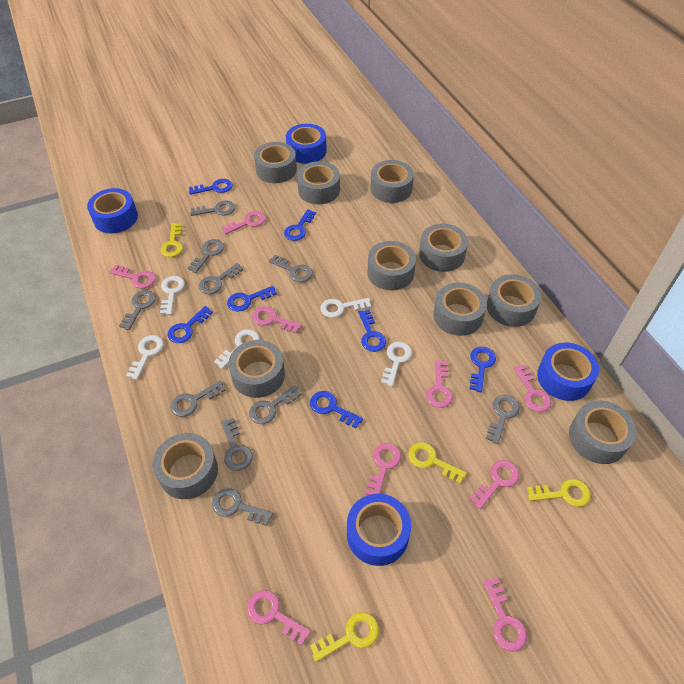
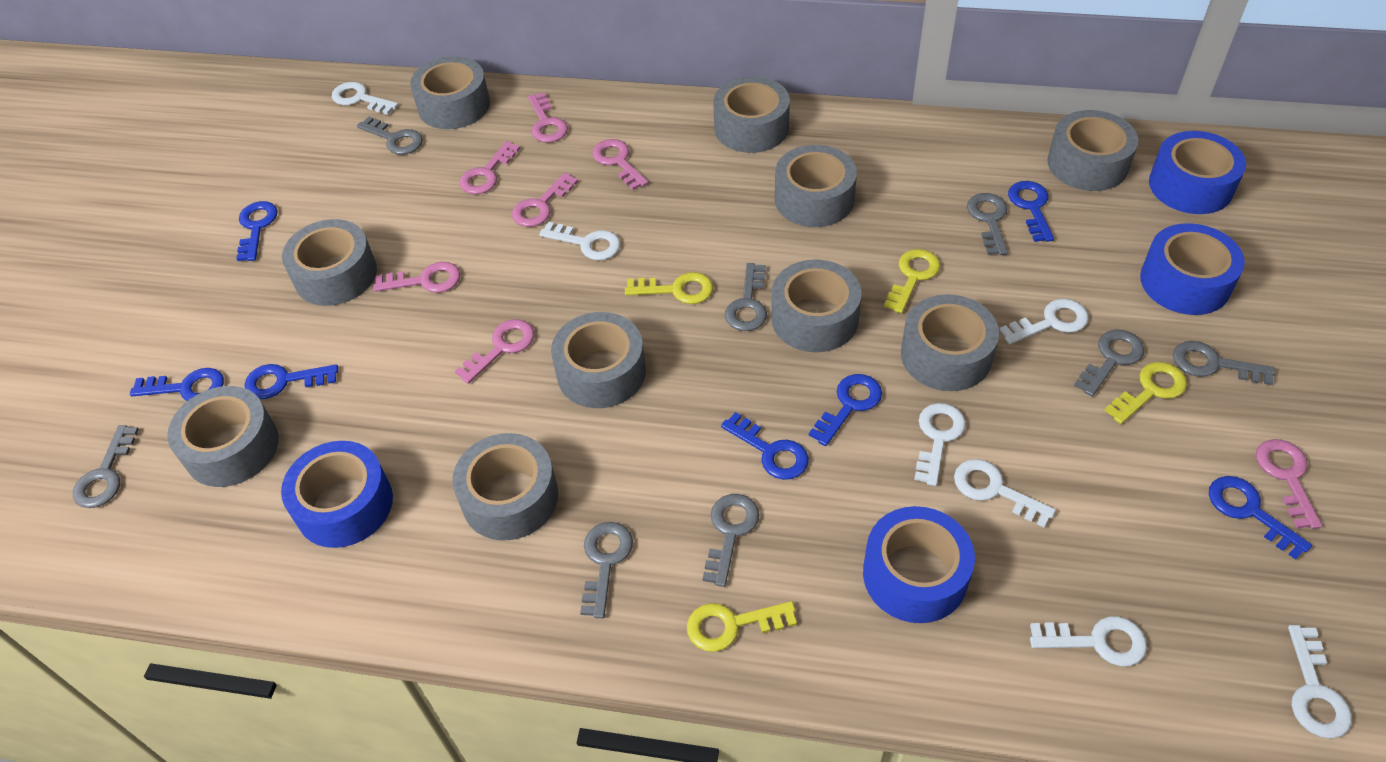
grey key: 10 -> 8
pink key: 9 -> 7
white key: 5 -> 7

